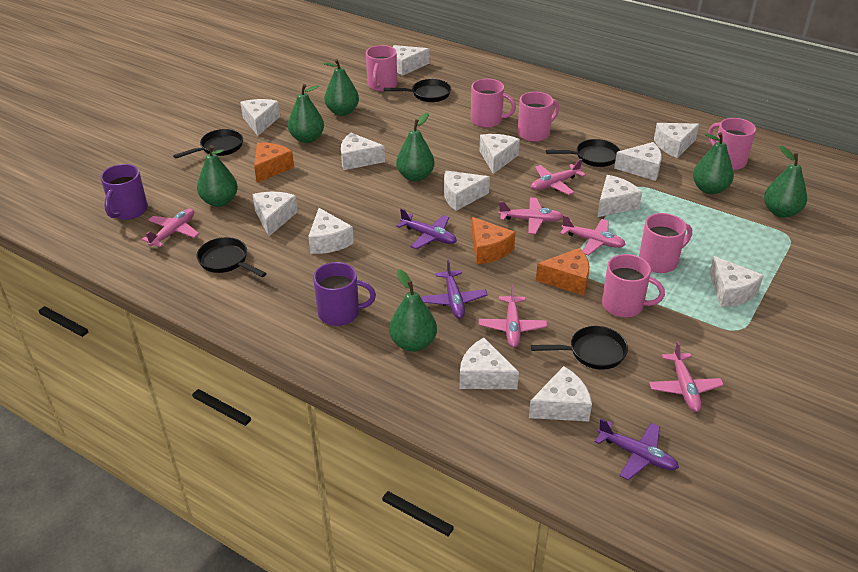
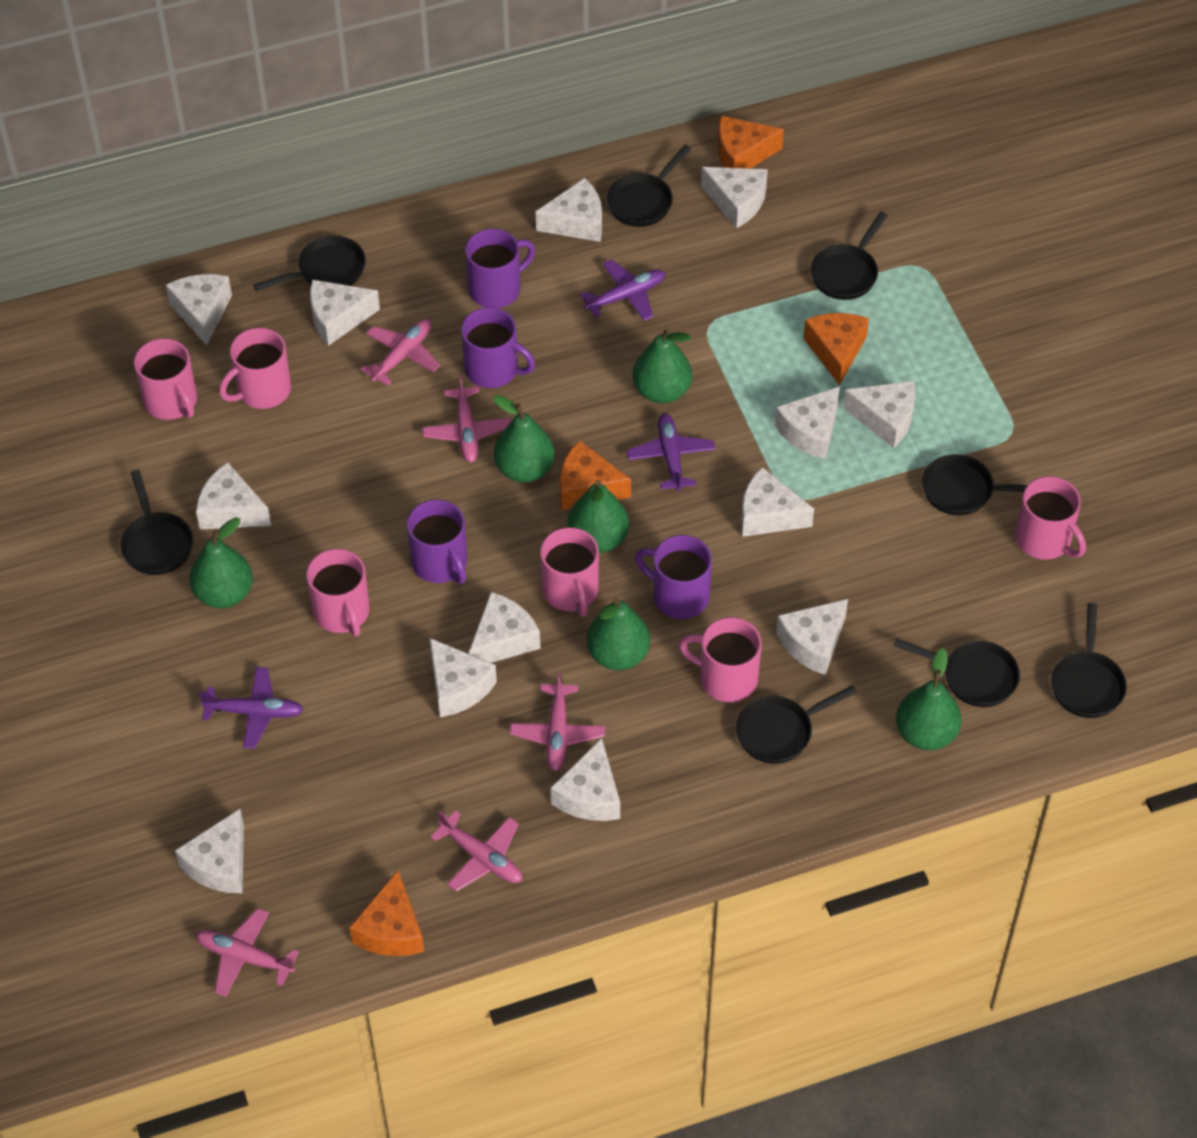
black pan: 5 -> 8
green pear: 7 -> 6
orange cheese: 3 -> 4
pink plane: 6 -> 5
purple mug: 2 -> 4

